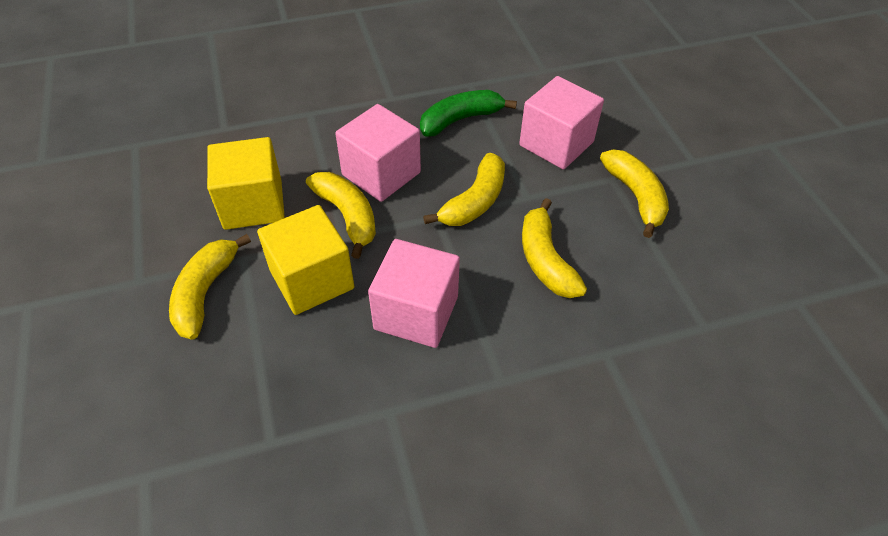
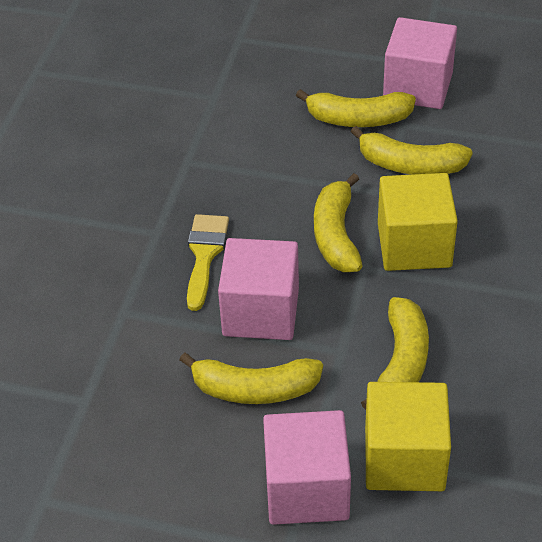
green banana: 1 -> 0
yellow brush: 0 -> 1

